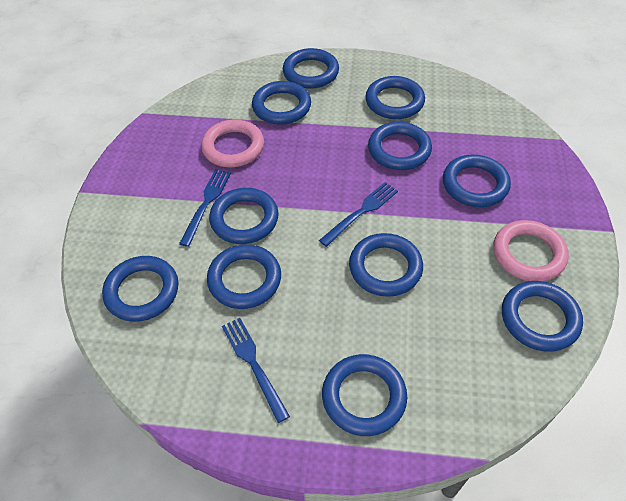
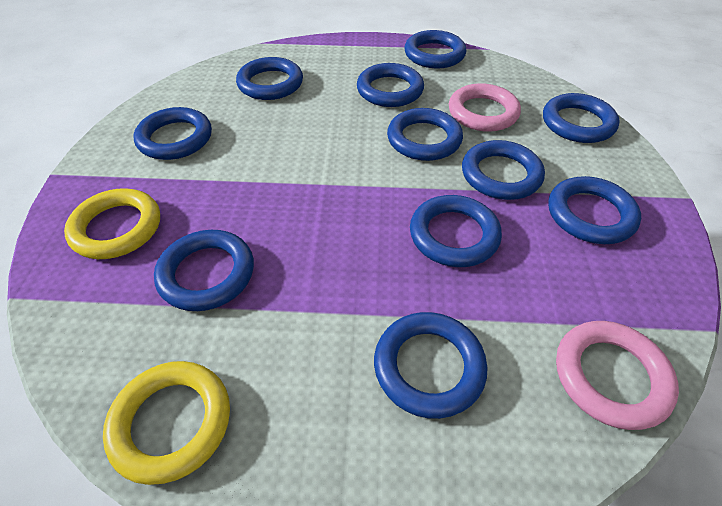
blue fork: 3 -> 0
yellow ring: 0 -> 2

